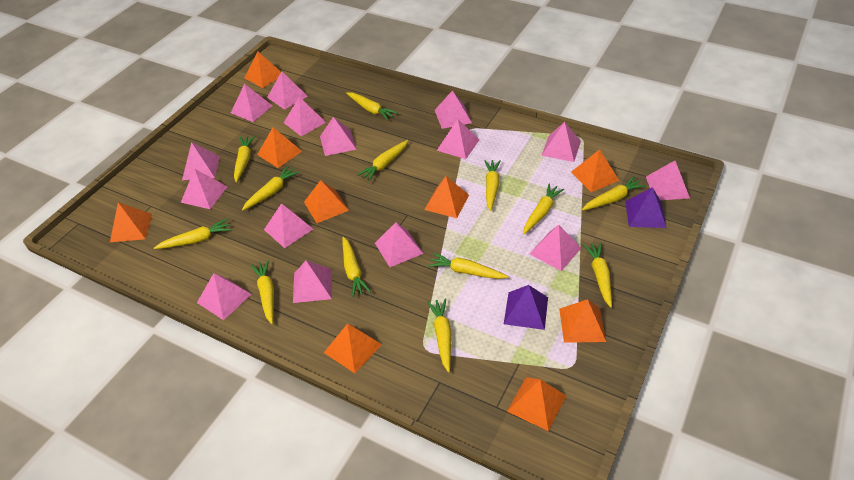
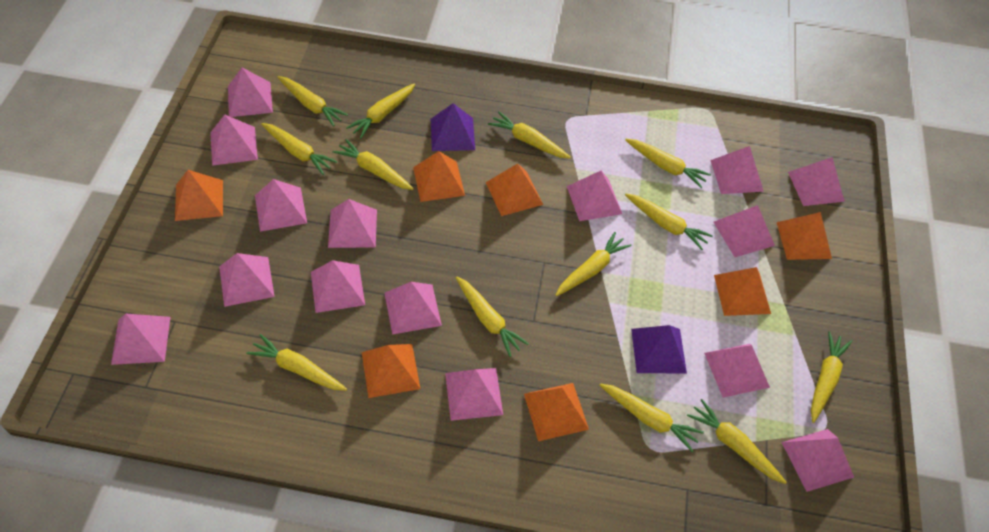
orange pyramid: 9 -> 7

